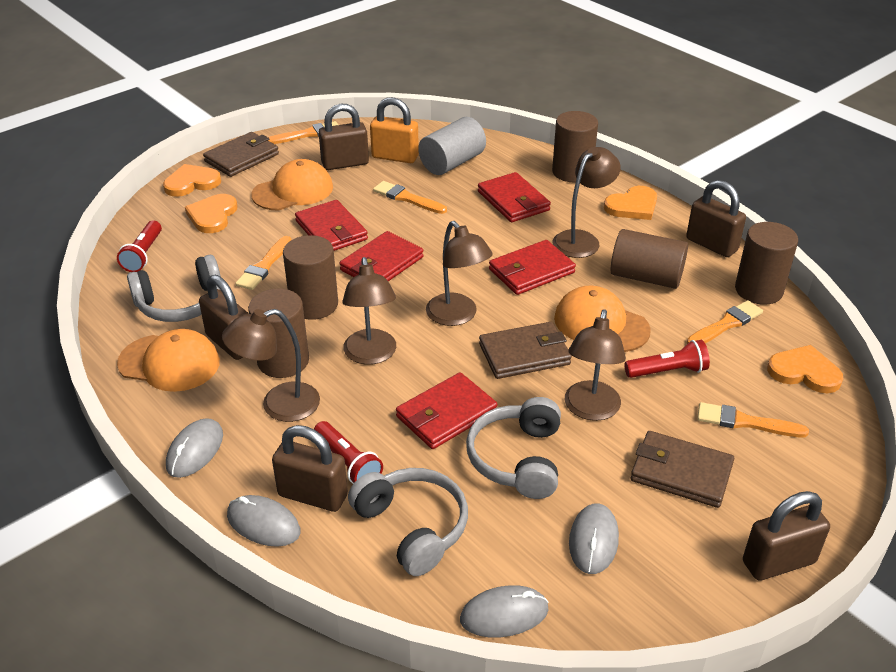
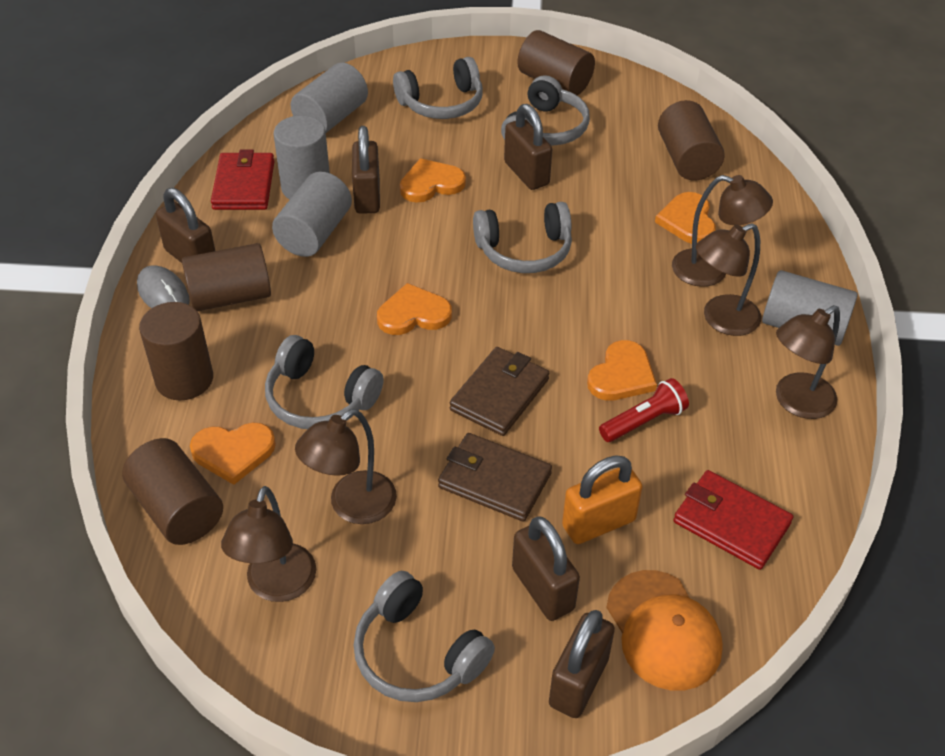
brown wallet: 3 -> 2
grey cylinder: 1 -> 4
grey headphones: 3 -> 5
grey mouse: 4 -> 1
orange brush: 5 -> 0
orange cap: 3 -> 1
orange heart: 4 -> 5
red flashlight: 3 -> 1
red wallet: 5 -> 2

